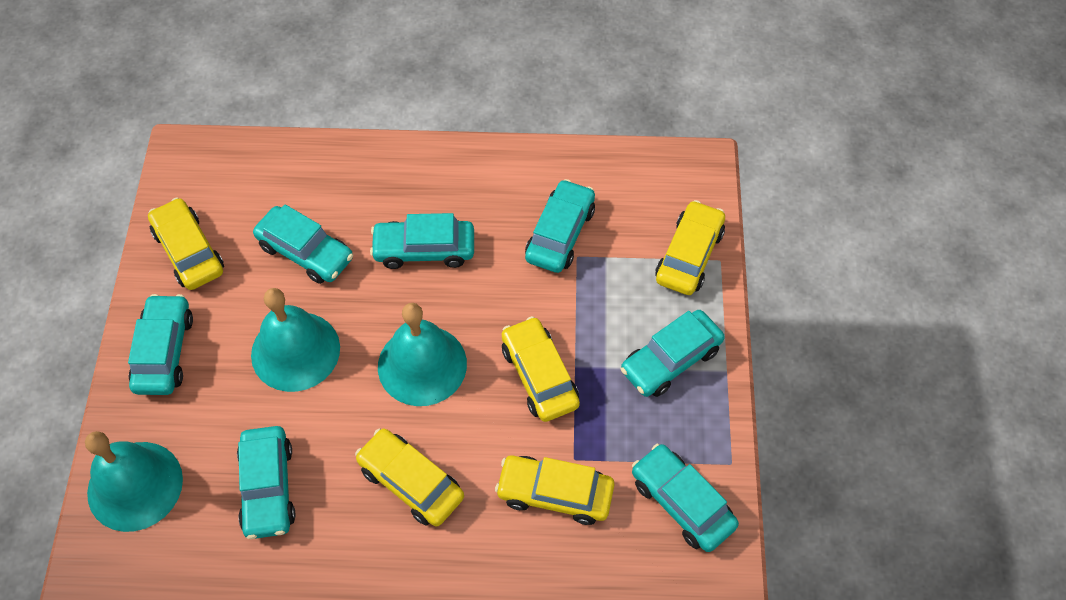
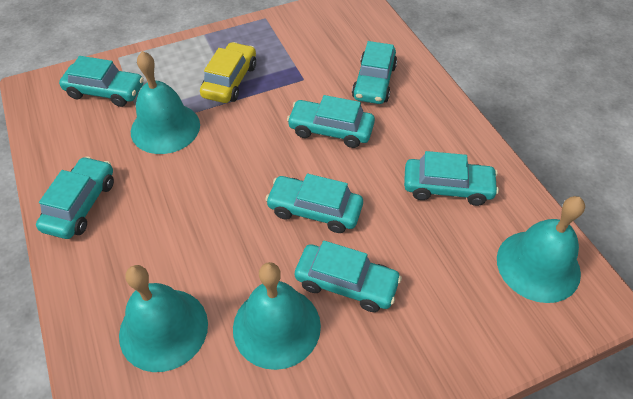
turquoise bell: 3 -> 4
yellow car: 5 -> 1

